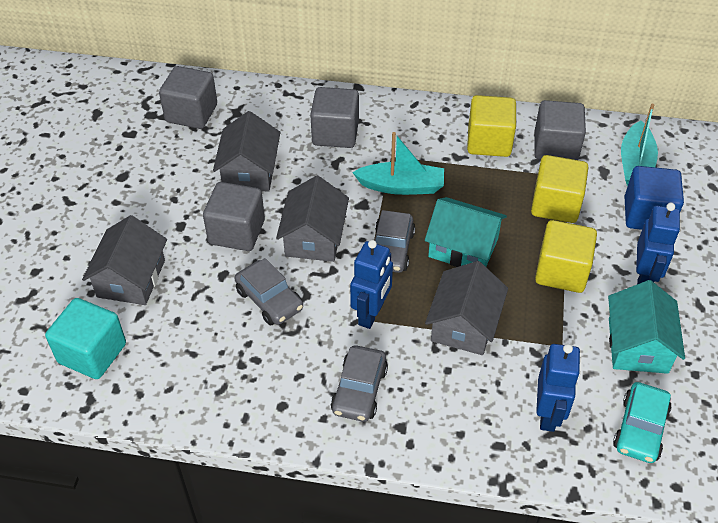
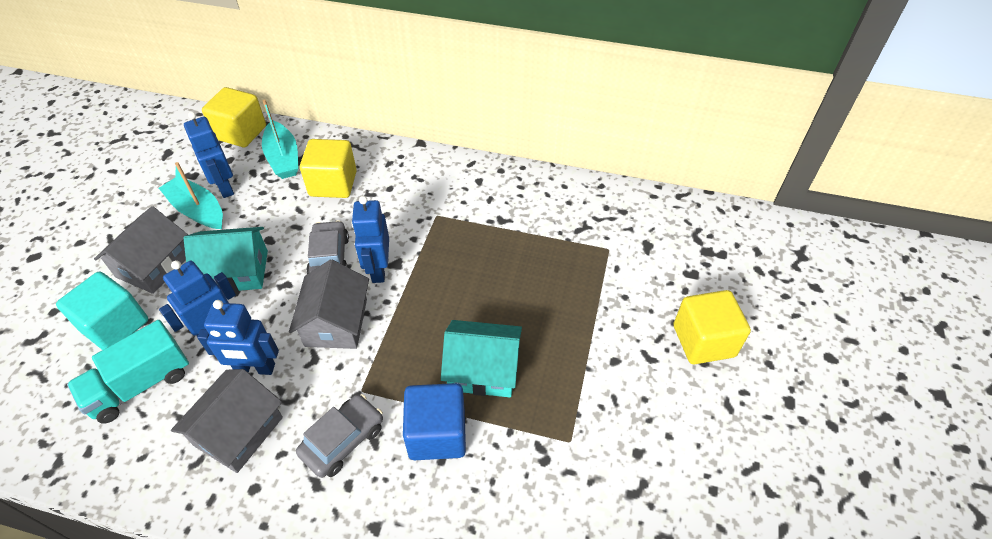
blue robot: 3 -> 4
grey car: 3 -> 2
grey cube: 4 -> 0
grey house: 4 -> 3
turquoise car: 1 -> 0
turquoise truck: 0 -> 1

